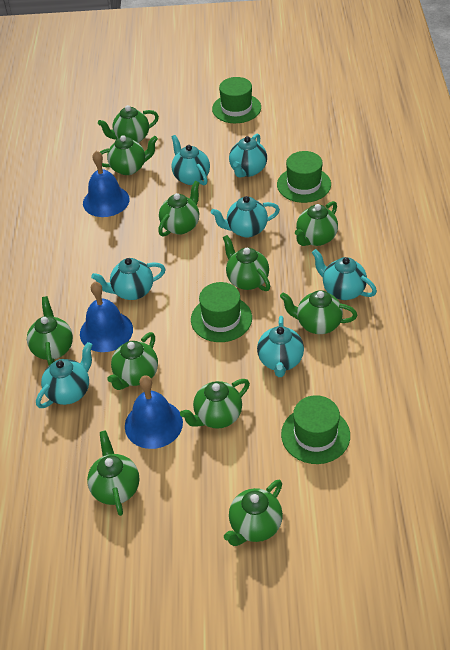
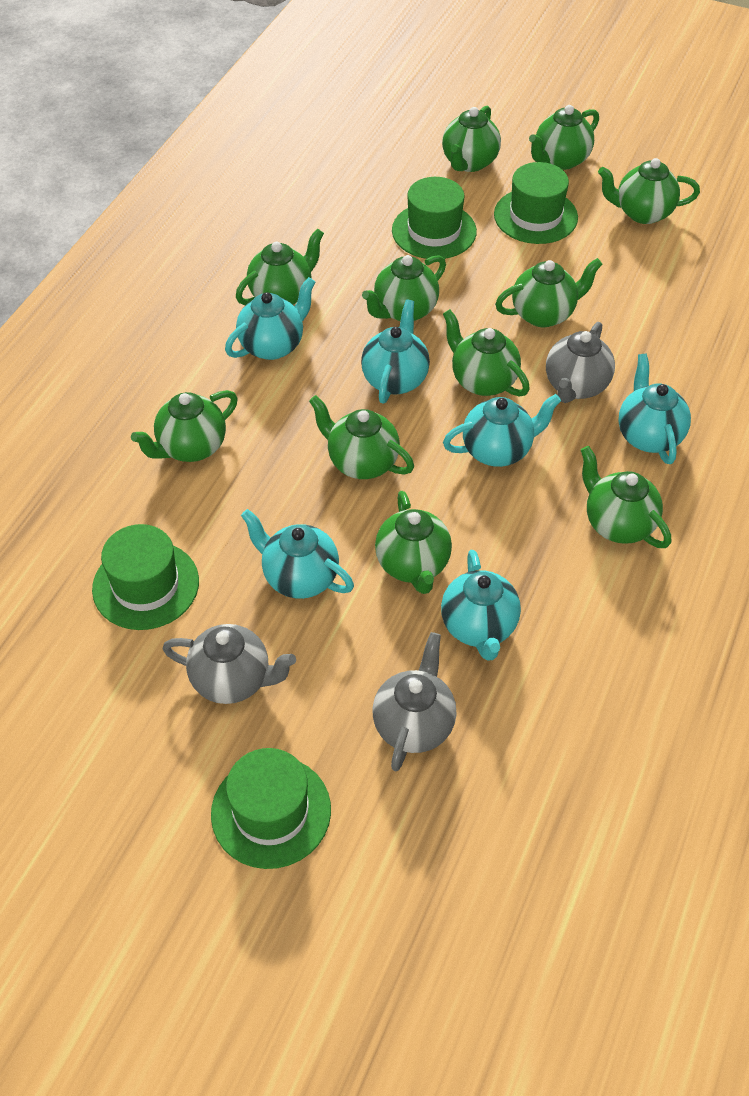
blue bell: 3 -> 0
grey teapot: 0 -> 3
turquoise teapot: 7 -> 6

